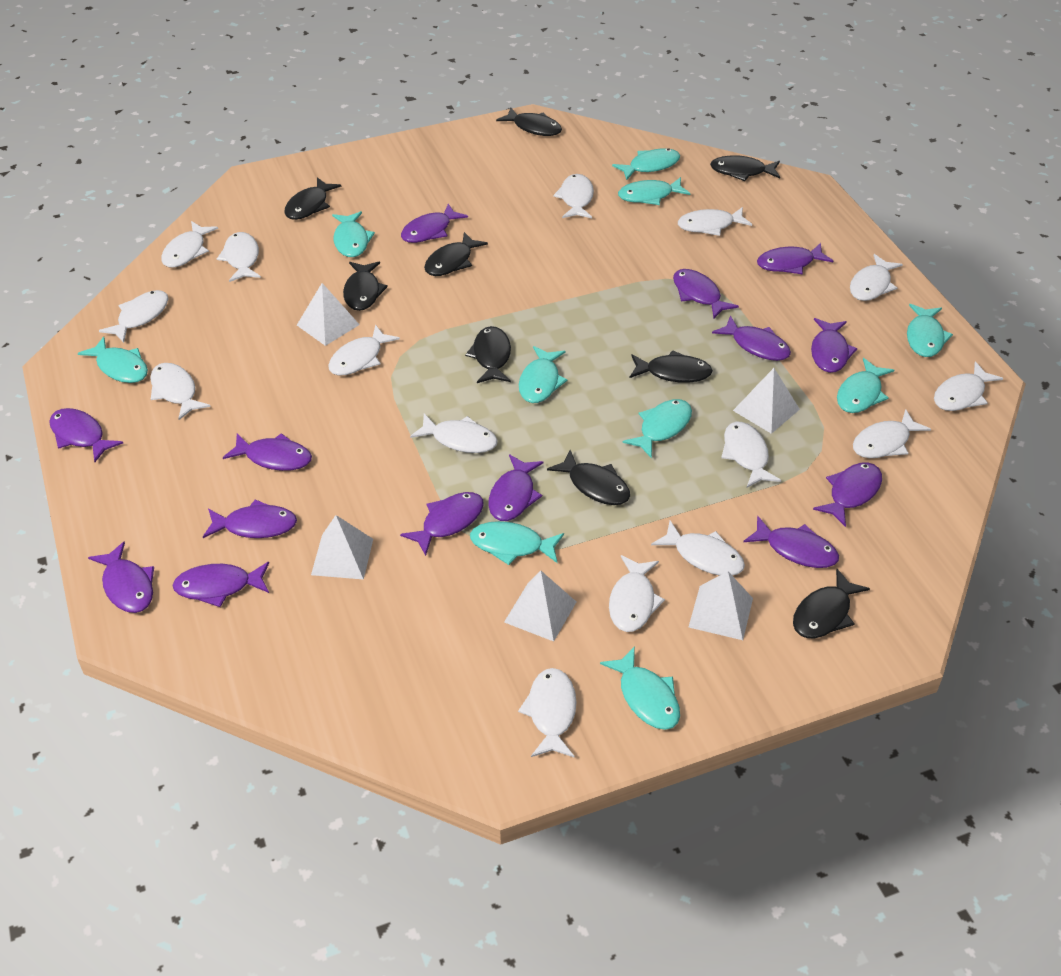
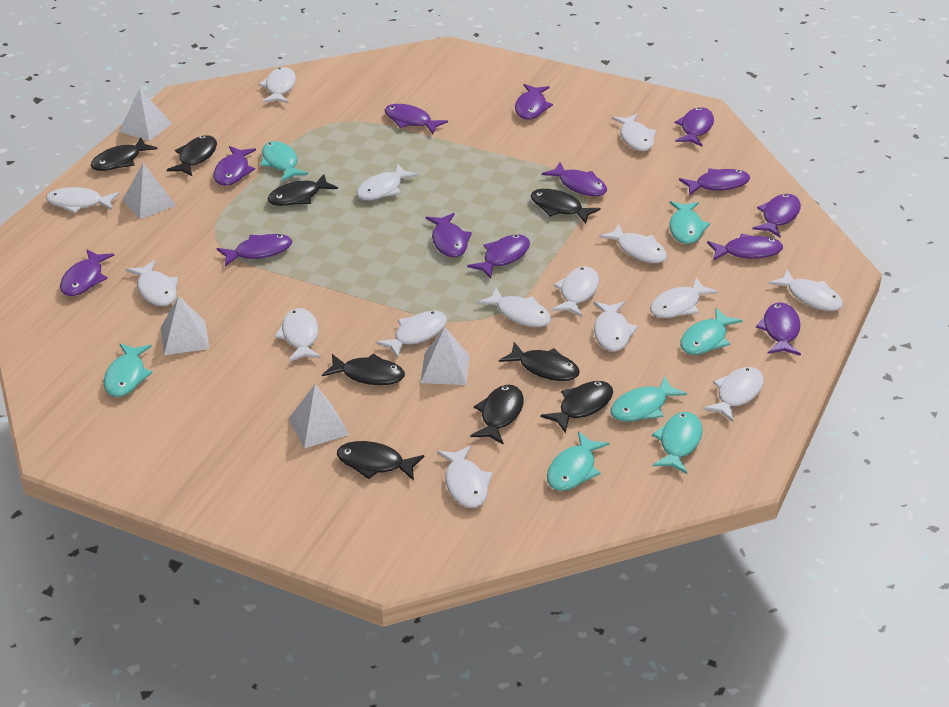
purple fish: 14 -> 13
turquoise fish: 10 -> 7

